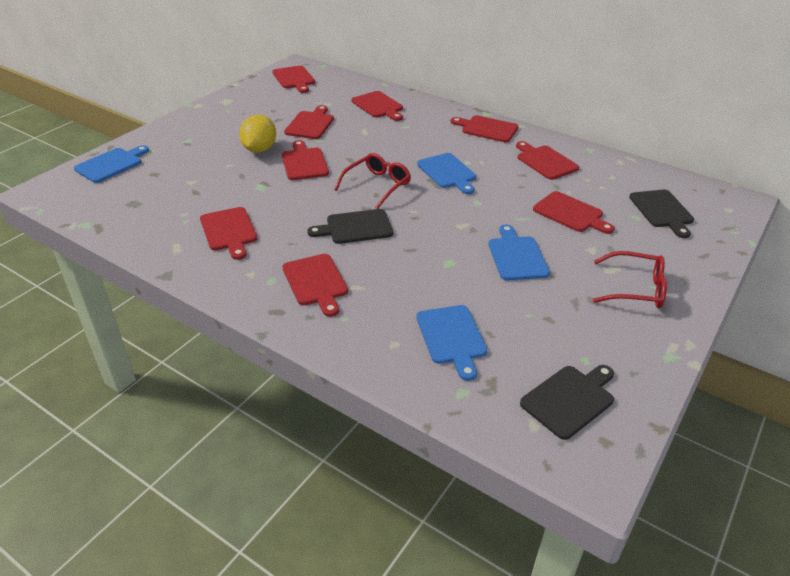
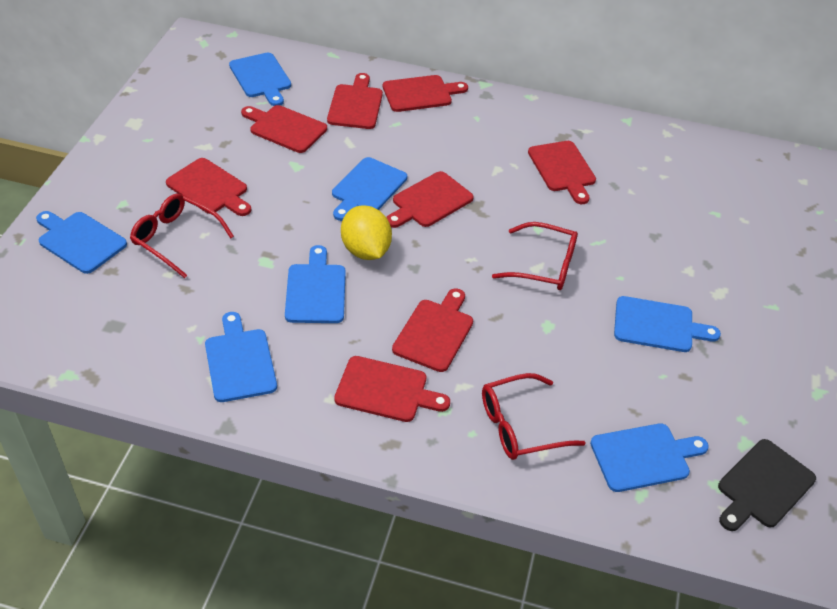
black cutting board: 3 -> 1
blue cutting board: 4 -> 7
red cutting board: 9 -> 8
red glasses: 2 -> 3

